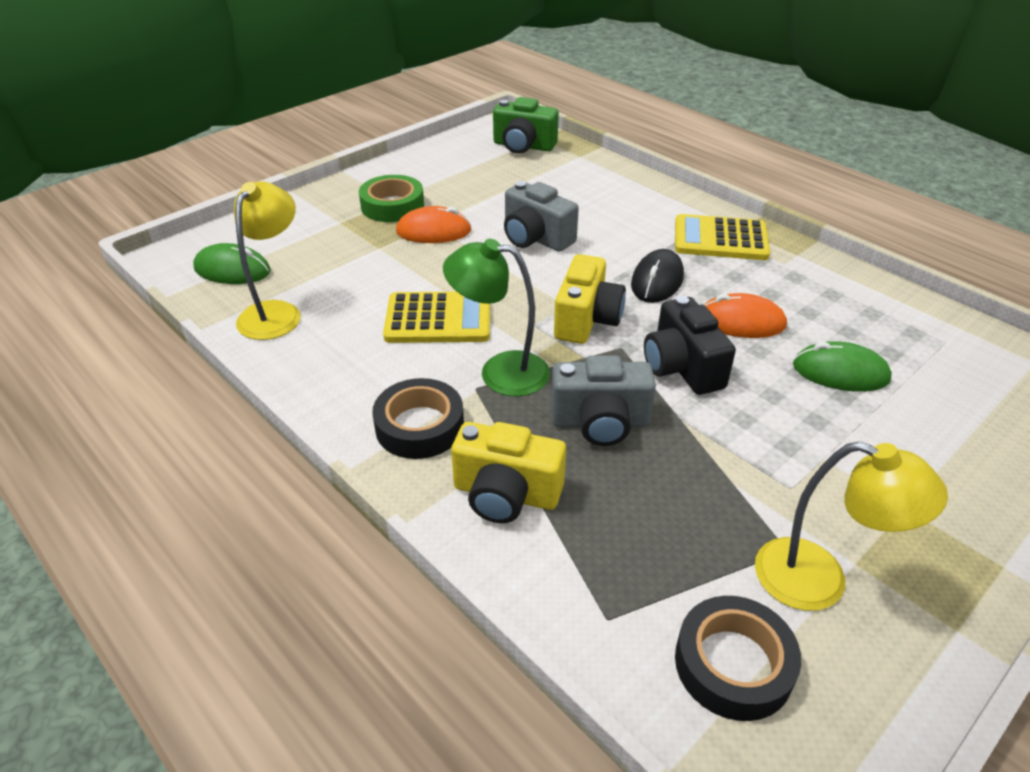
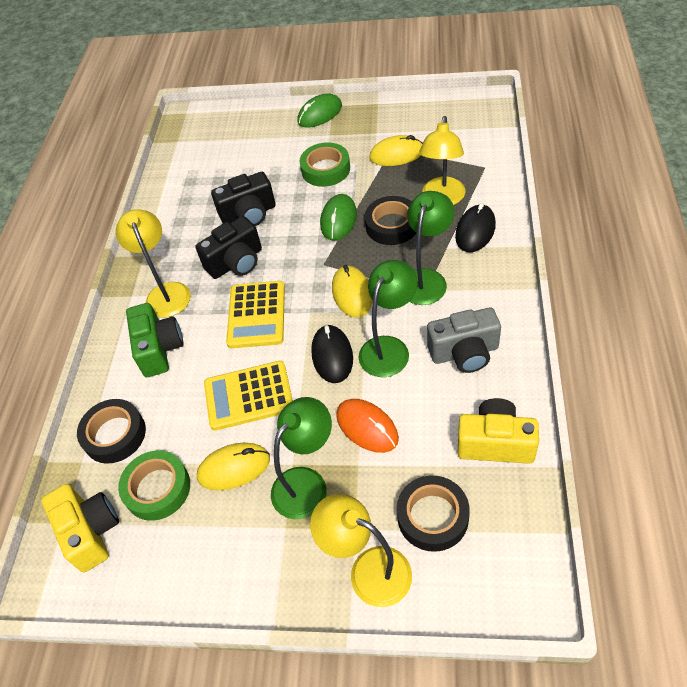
black camera: 1 -> 2
black mouse: 1 -> 2
black tape: 2 -> 3
green lamp: 1 -> 3
green tape: 1 -> 2
grey camera: 2 -> 1
orange mouse: 2 -> 1
yellow lamp: 2 -> 3
yellow mouse: 0 -> 3

